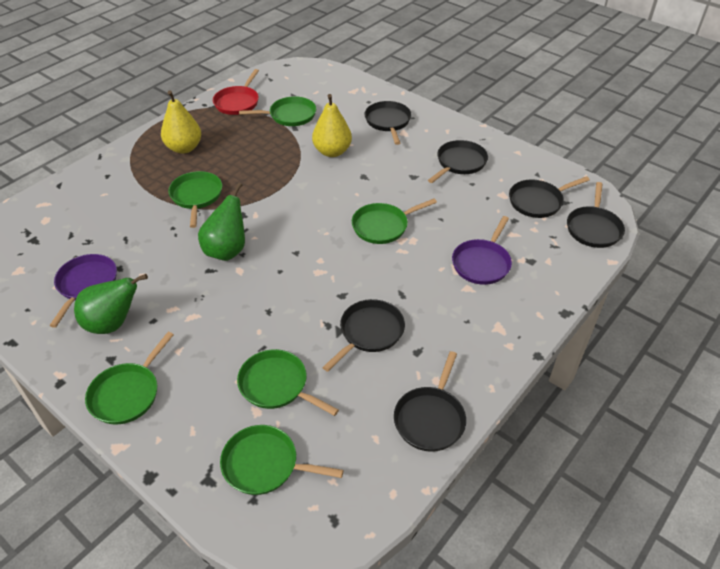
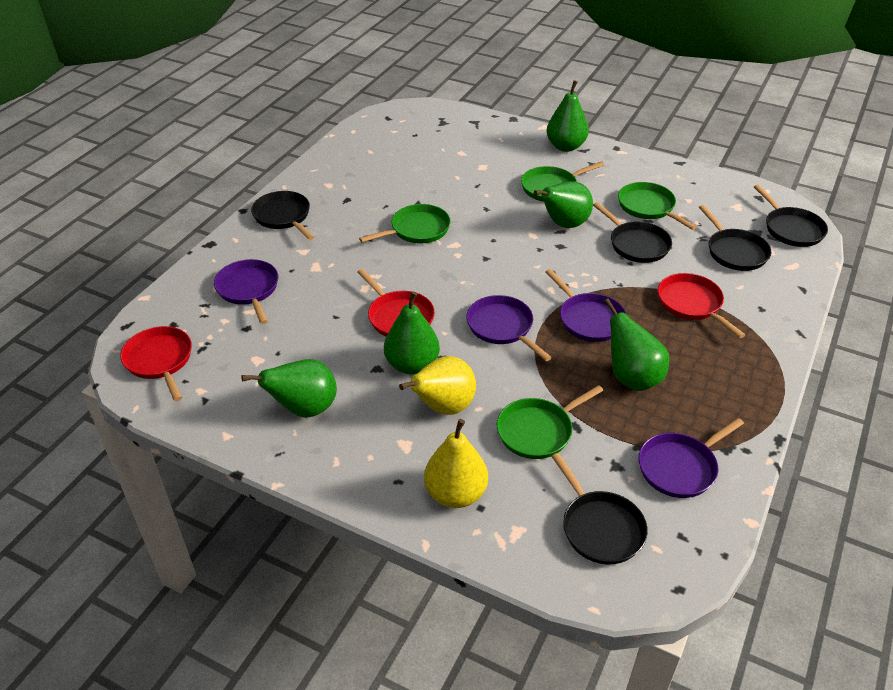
black pan: 6 -> 5
green pan: 6 -> 4
green pear: 2 -> 5
purple pan: 2 -> 4
red pan: 1 -> 3

